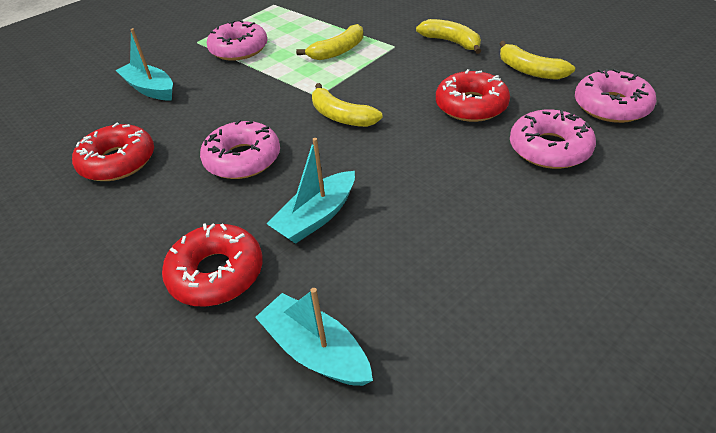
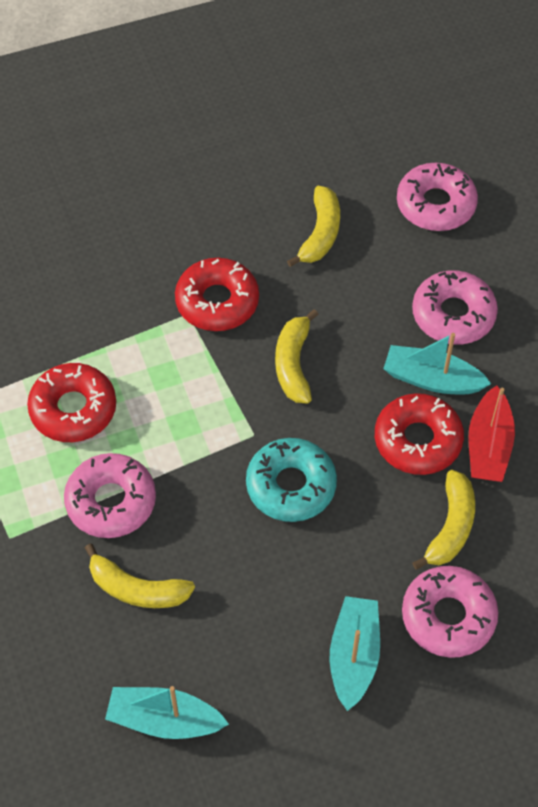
red boat: 0 -> 1
turquoise donut: 0 -> 1

